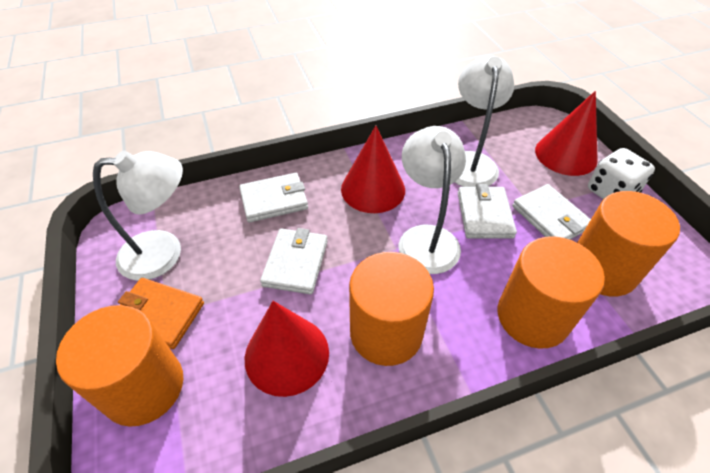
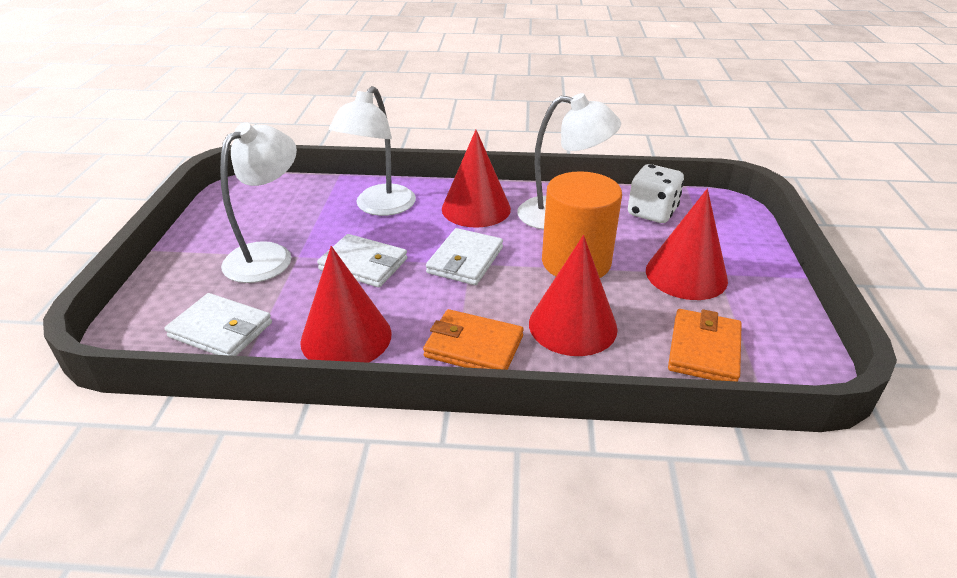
orange cylinder: 4 -> 1
orange wallet: 1 -> 2
red cone: 3 -> 4
white wallet: 4 -> 3

